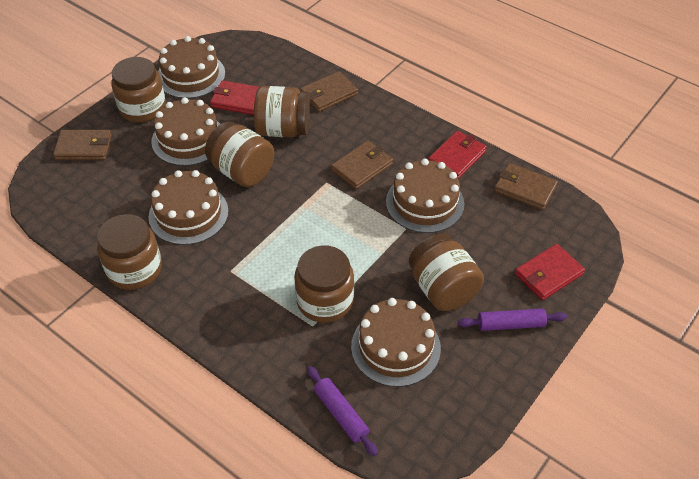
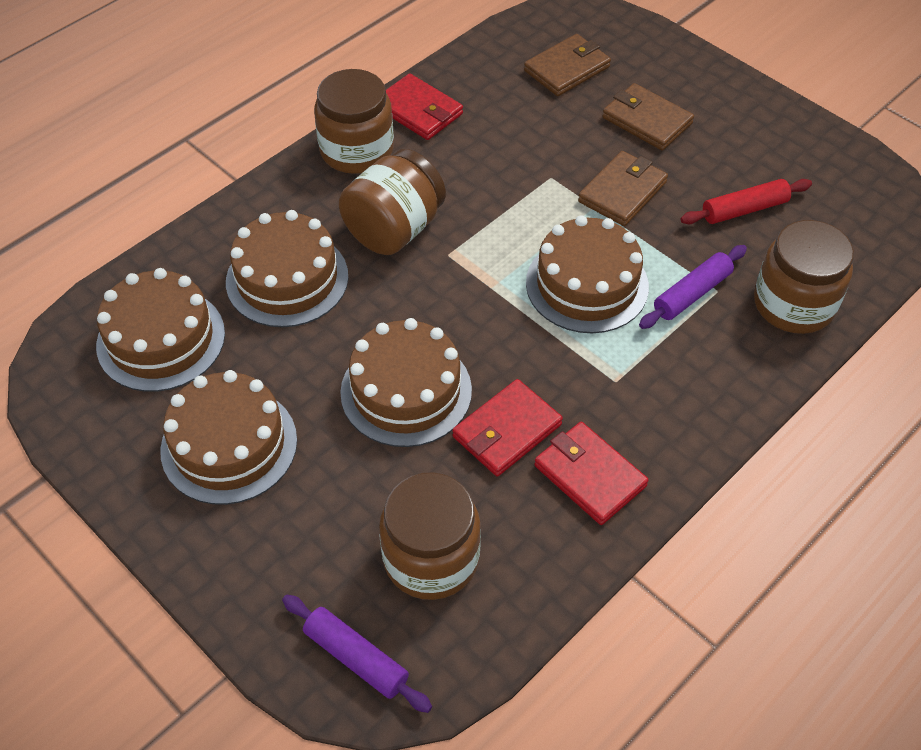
brown jar: 6 -> 4
brown wallet: 4 -> 3
red rolling pin: 0 -> 1

